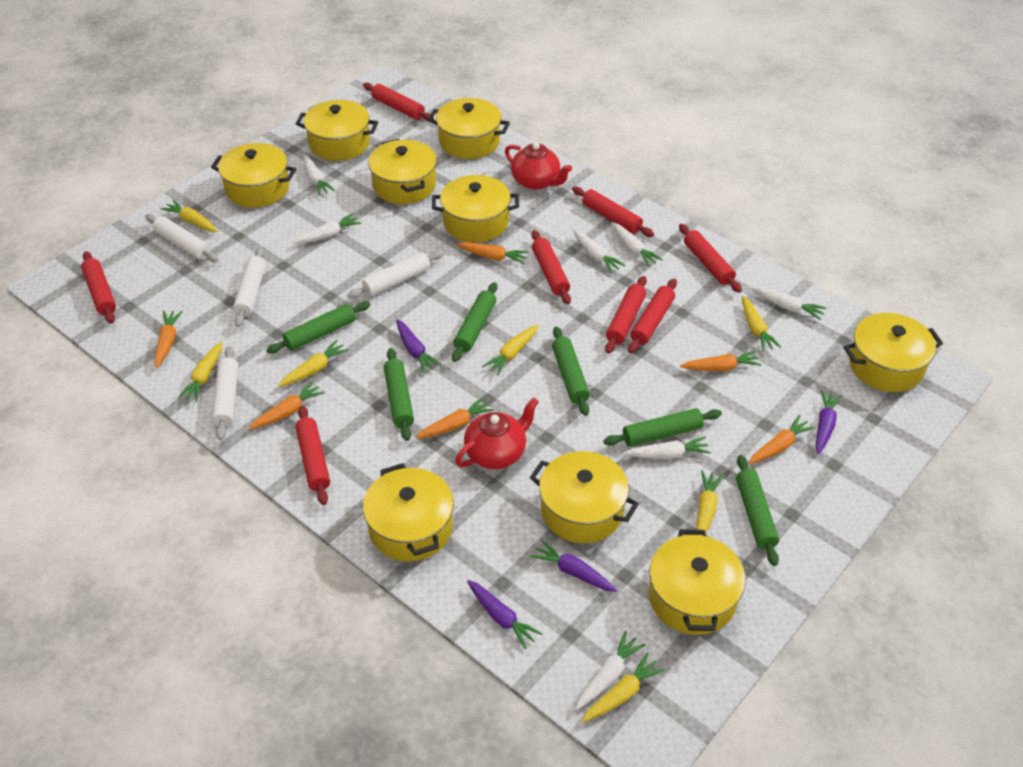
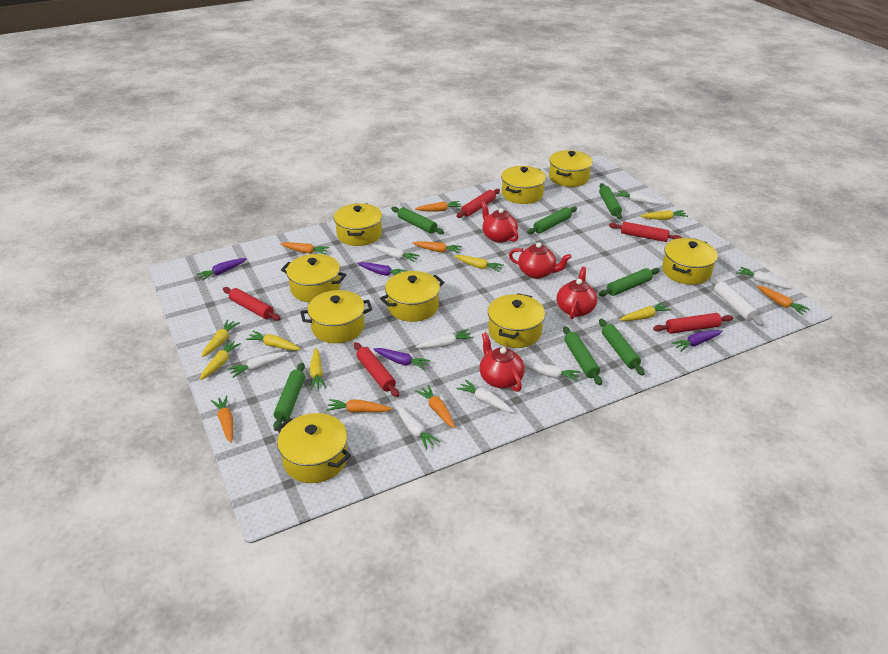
green rolling pin: 6 -> 7
orange carrot: 6 -> 7
red rolling pin: 8 -> 5
red teapot: 2 -> 4
white carrot: 7 -> 8
white rolling pin: 4 -> 1

